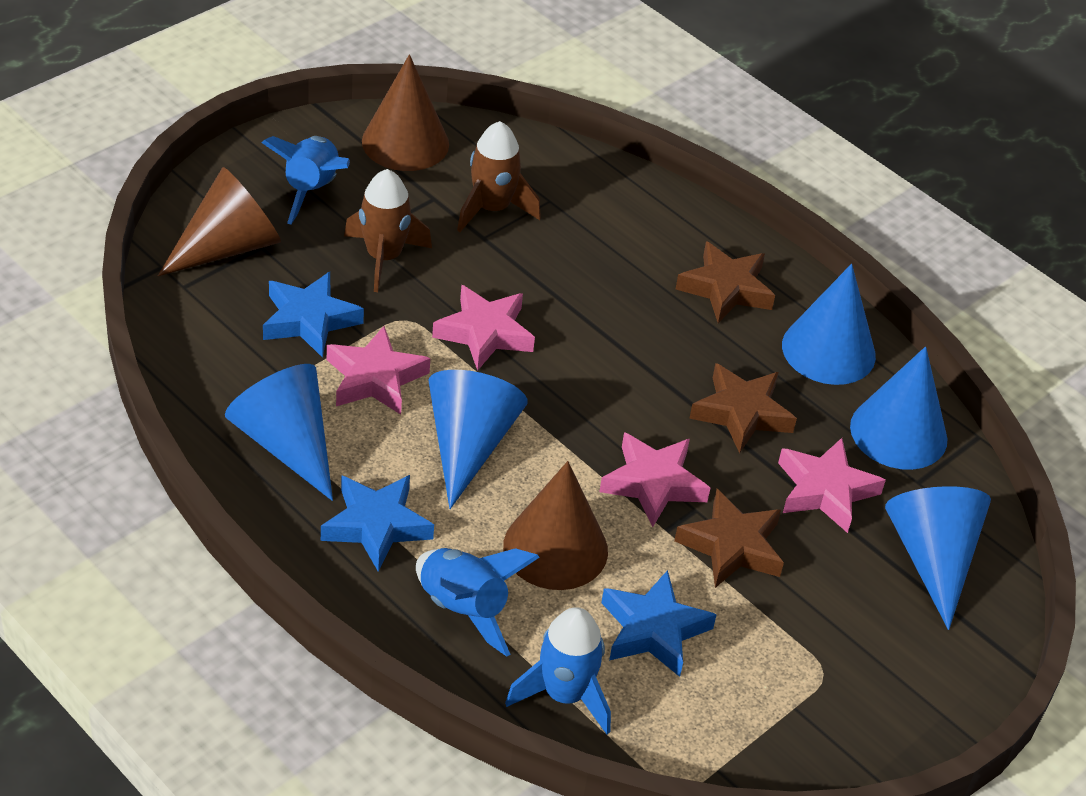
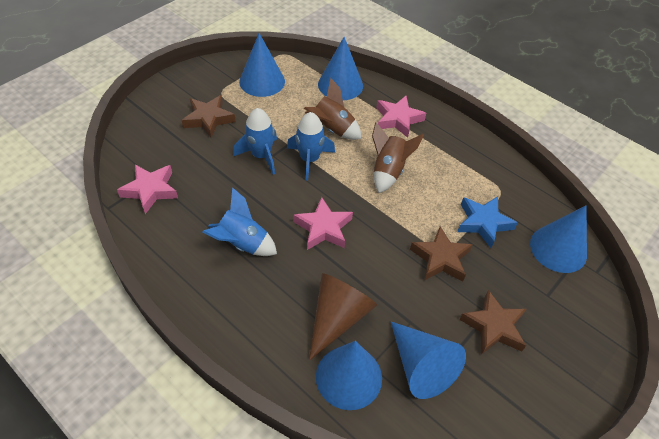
blue star: 3 -> 1
brown cone: 3 -> 1
pink star: 4 -> 3

